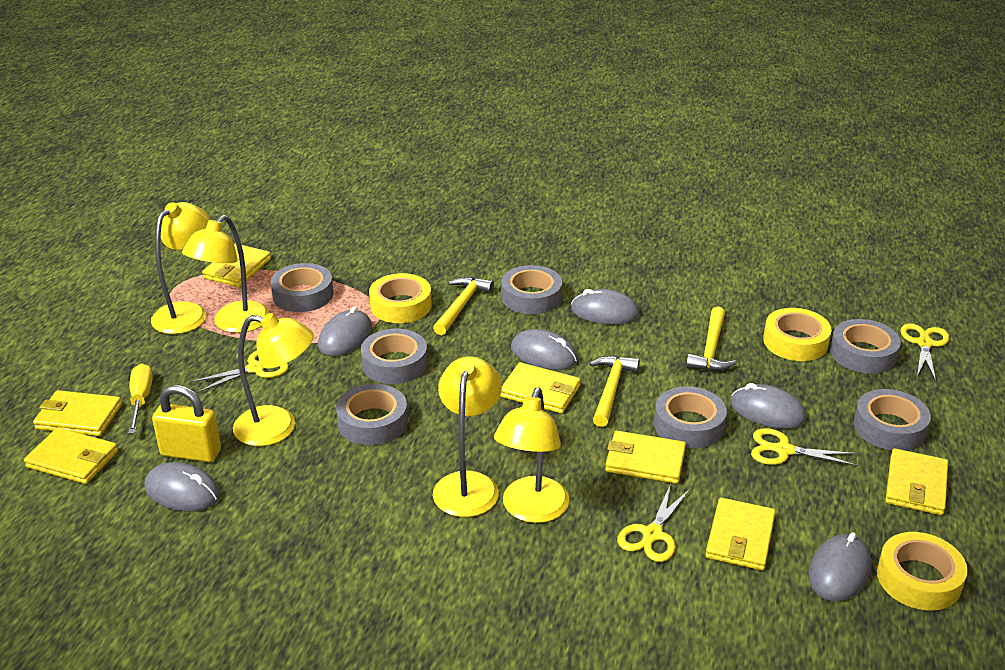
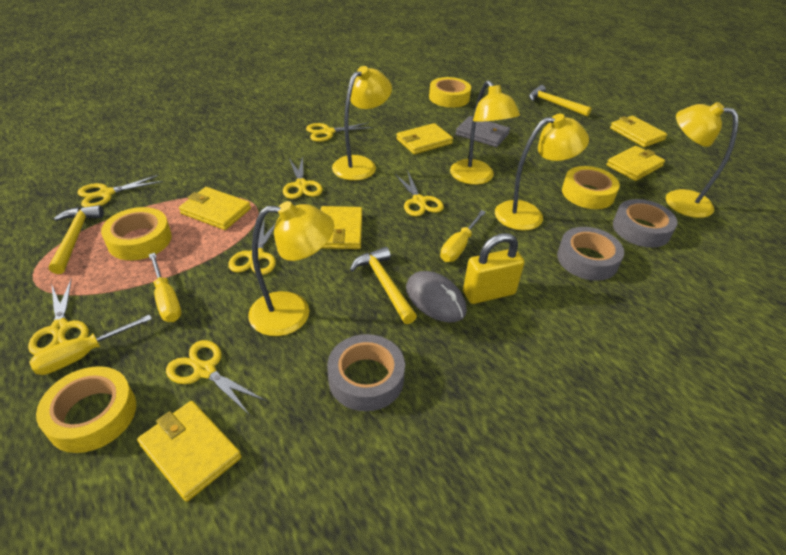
grey mouse: 6 -> 1
grey tape: 7 -> 3
grey wallet: 0 -> 1
yellow scissors: 4 -> 7
yellow screwdriver: 1 -> 3
yellow tape: 3 -> 4
yellow wallet: 7 -> 6

